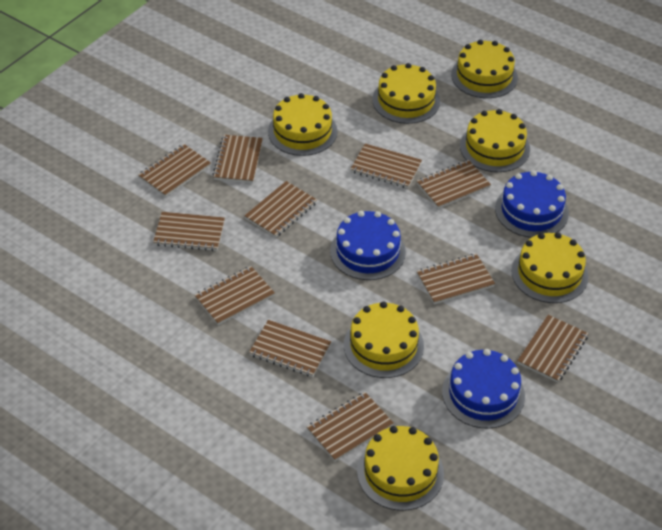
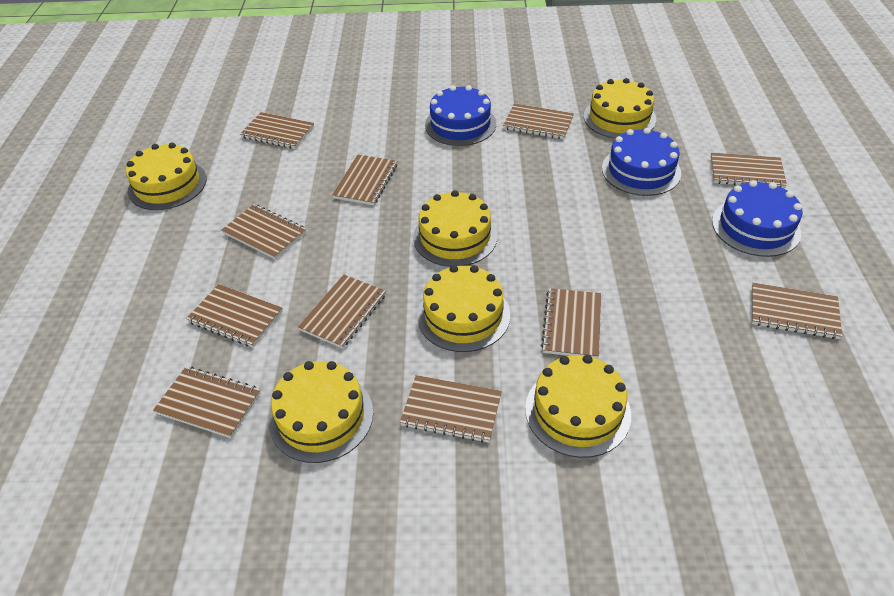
yellow cake: 7 -> 6

